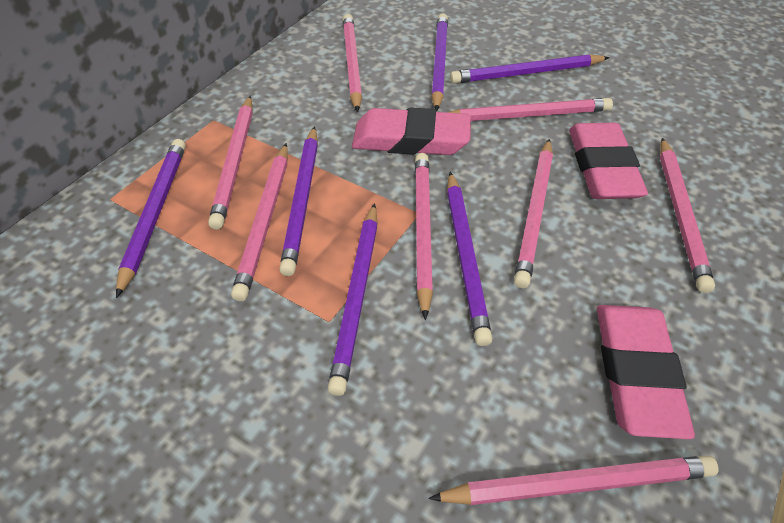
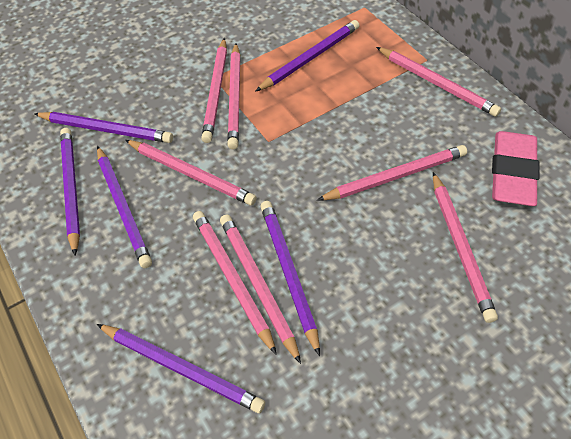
pink eraser: 3 -> 1

